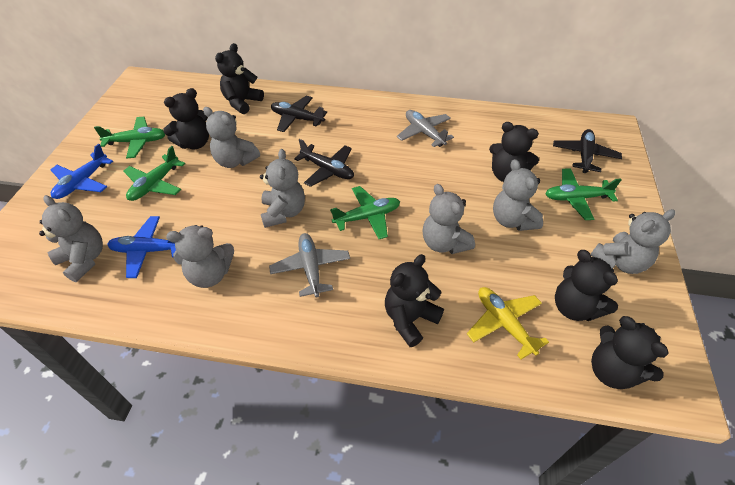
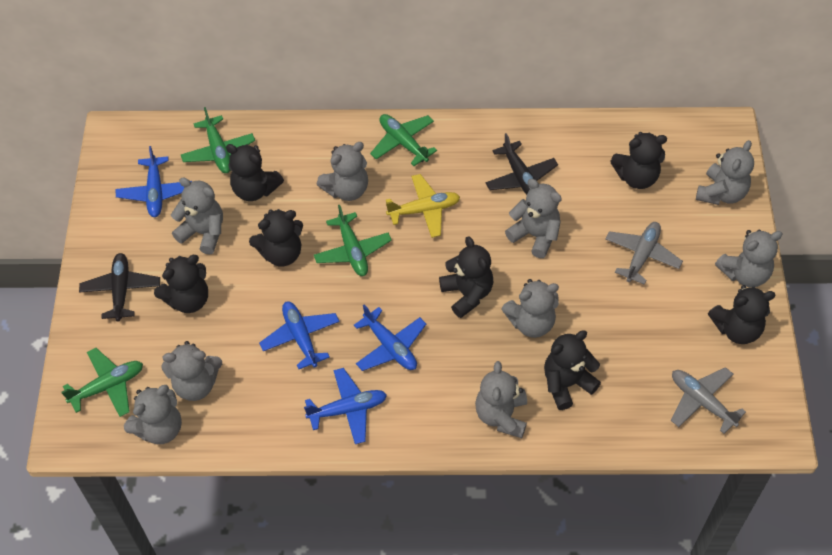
black plane: 3 -> 2
black teddy bear: 6 -> 7
blue plane: 2 -> 4
grey teddy bear: 7 -> 9

